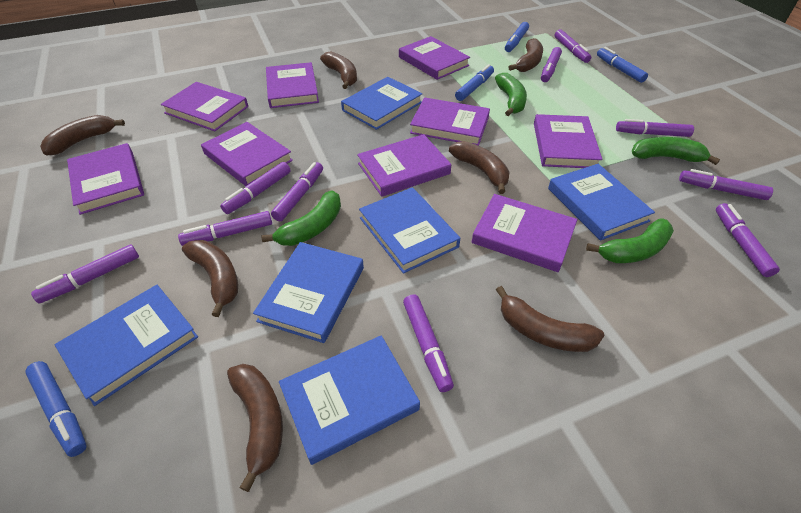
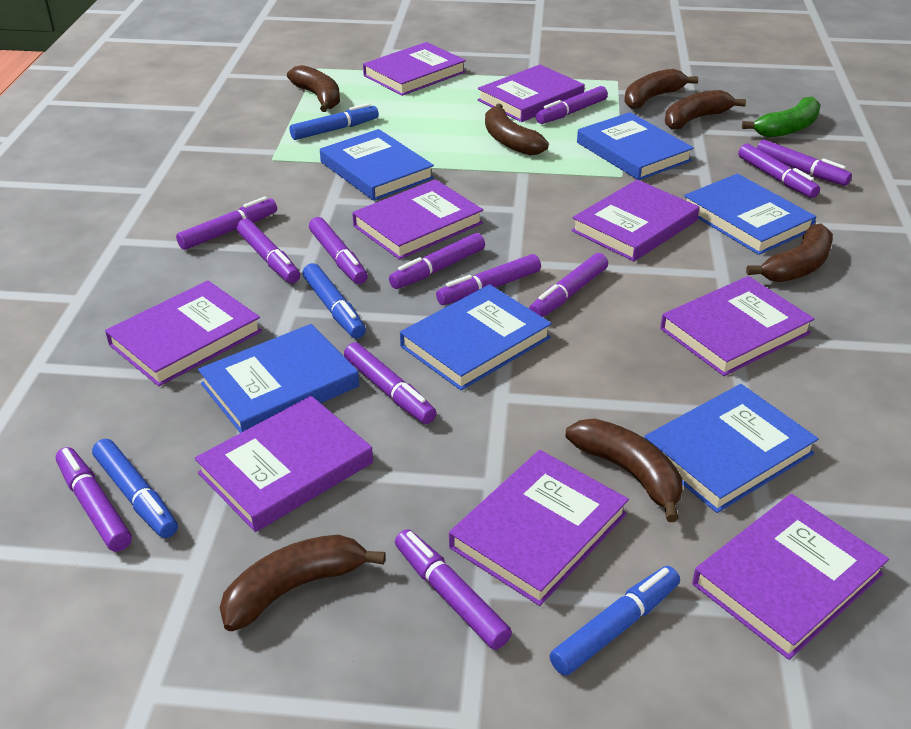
green banana: 4 -> 1
purple marker: 10 -> 12

